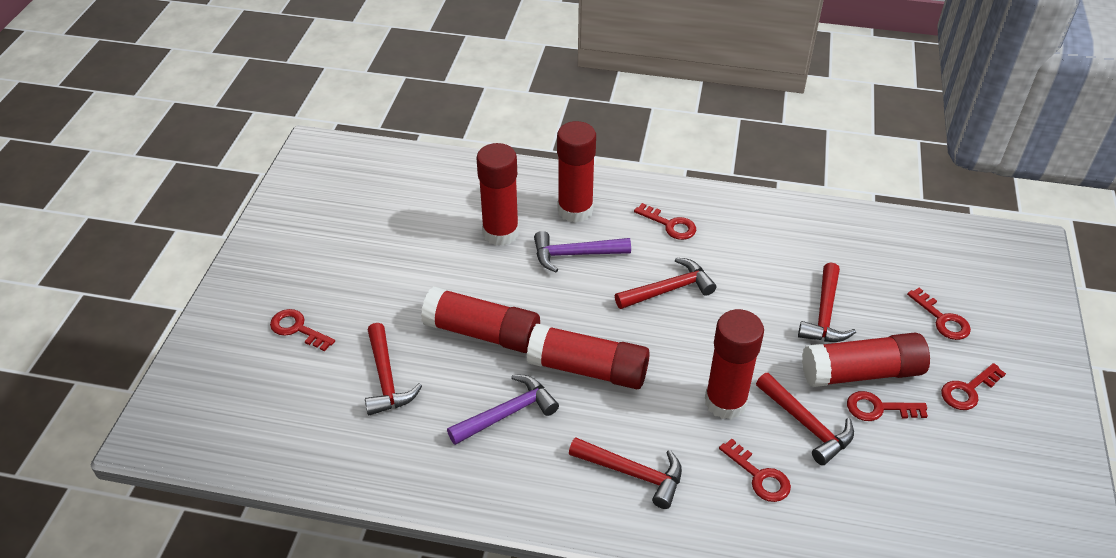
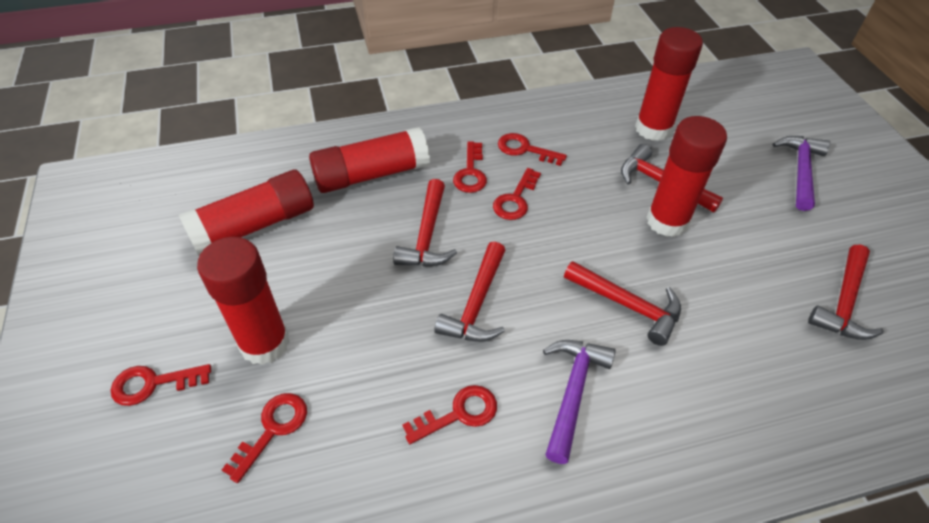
red glue stick: 6 -> 5

